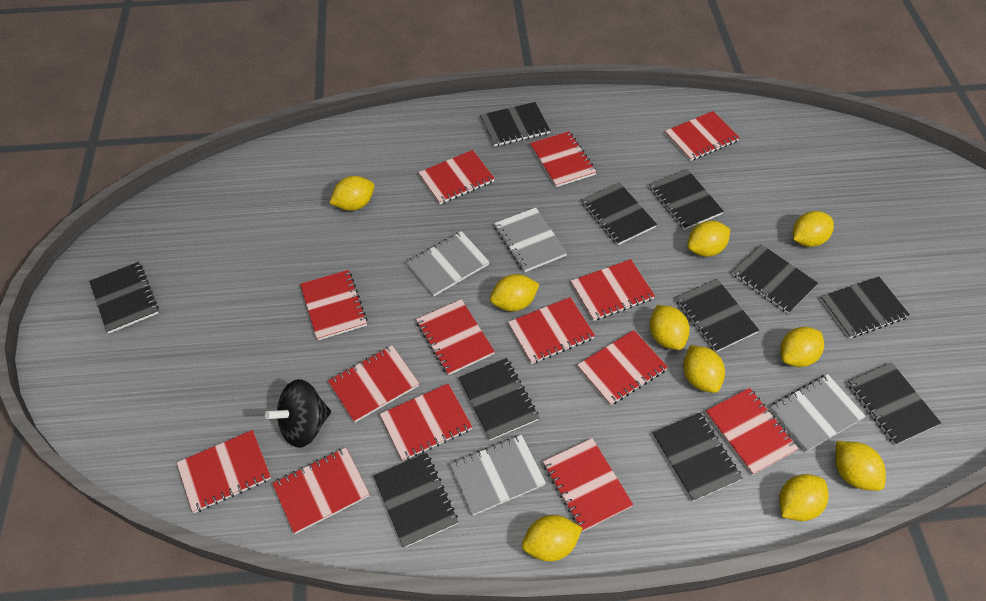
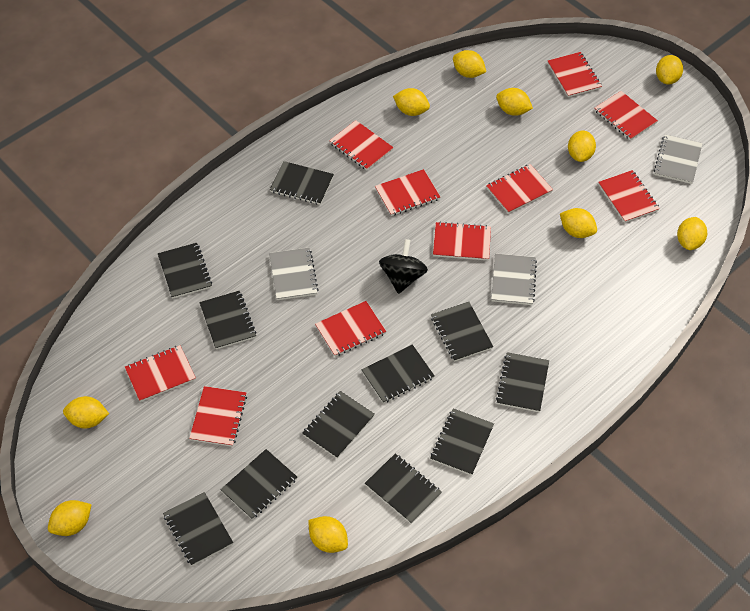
grey notebook: 4 -> 3
red notebook: 14 -> 10

